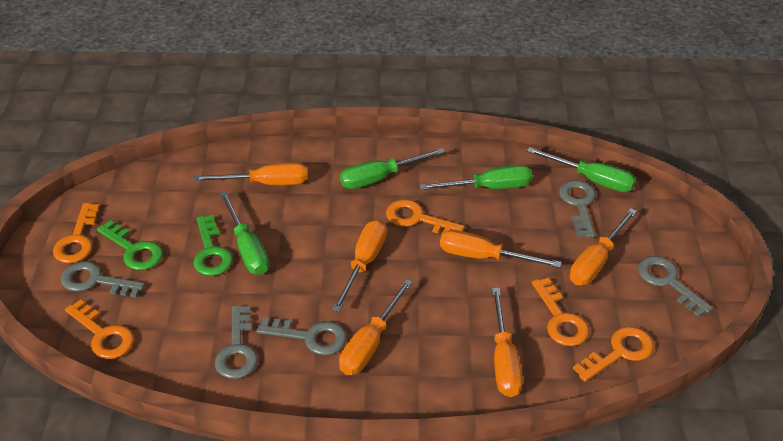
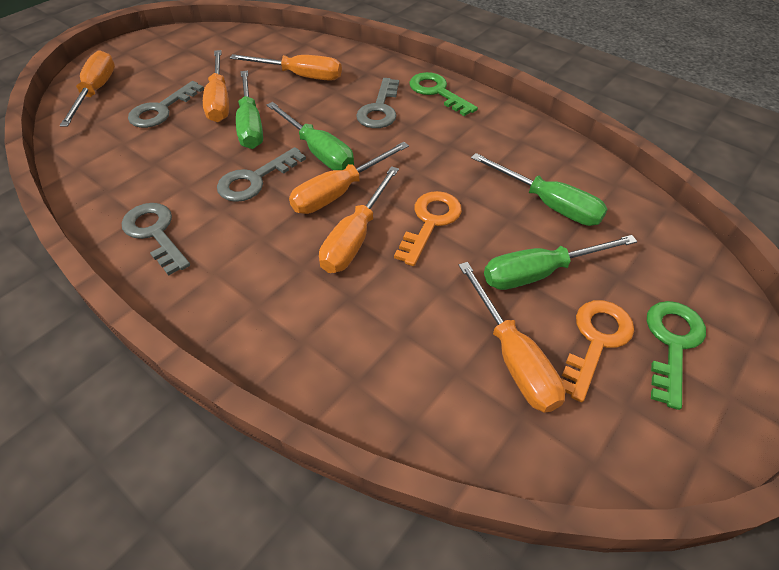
grey key: 5 -> 4
orange key: 5 -> 2

